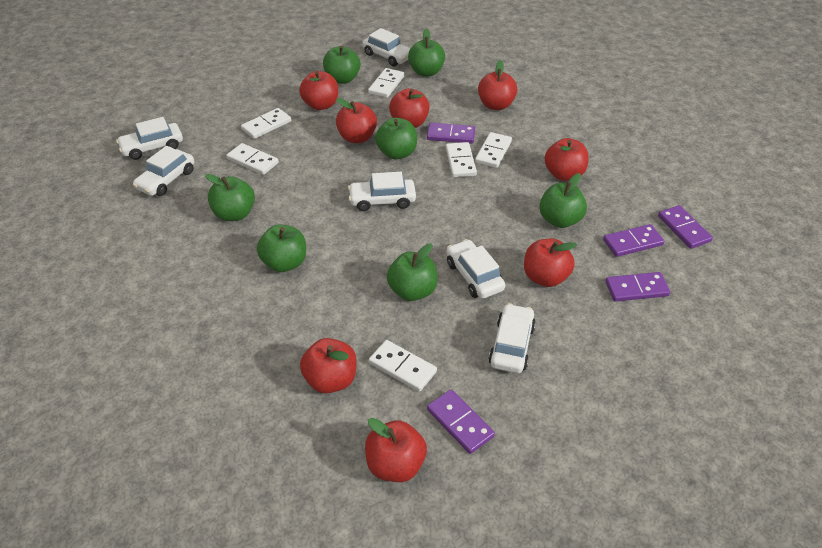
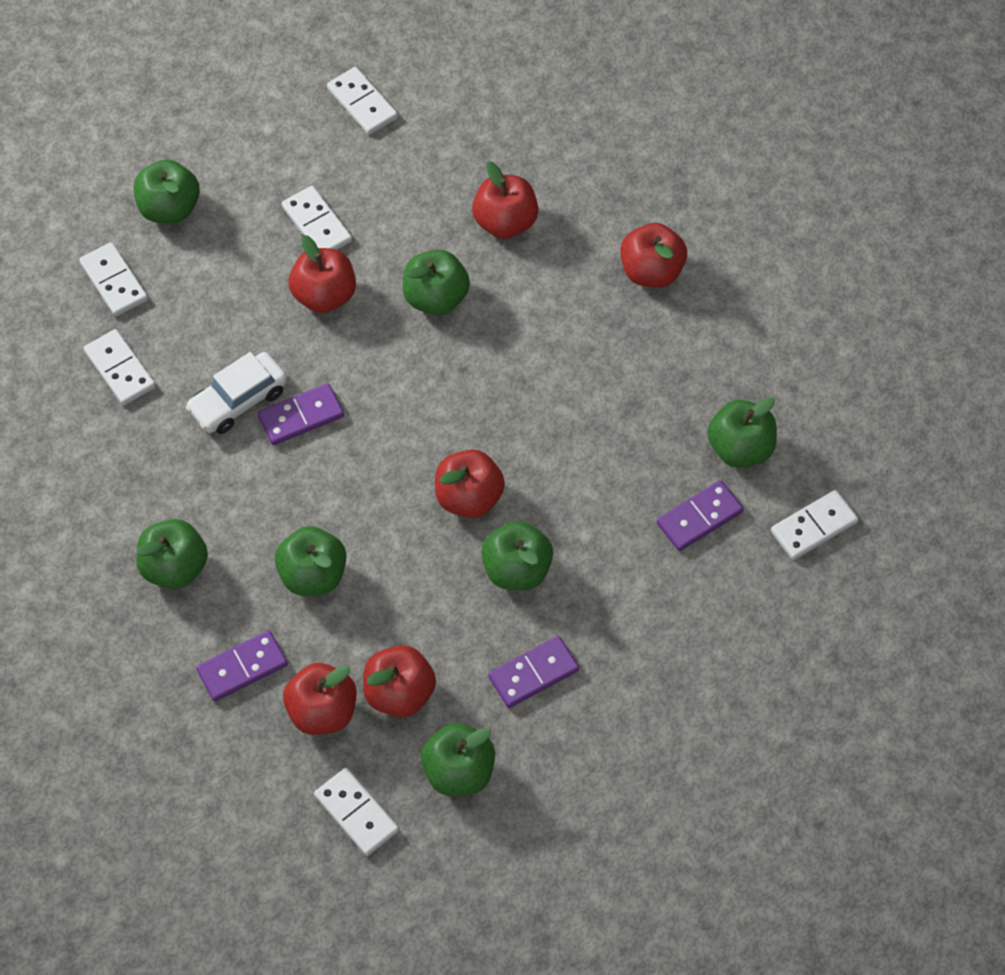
purple domino: 5 -> 4
red apple: 8 -> 6
white car: 6 -> 1

